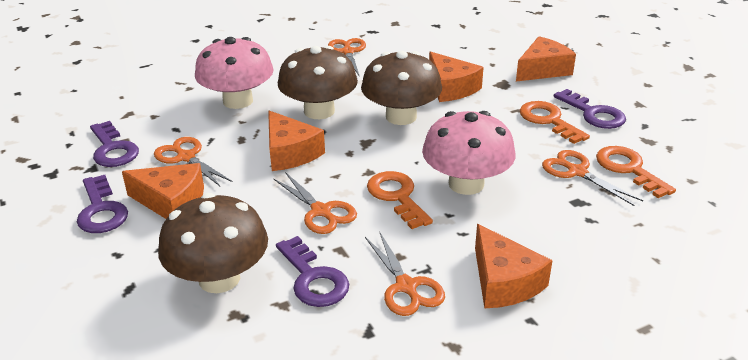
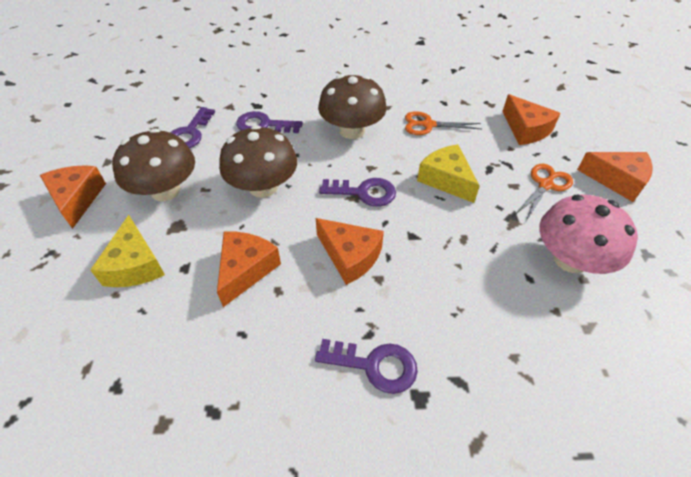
orange key: 3 -> 0
orange scissors: 5 -> 2
pink mushroom: 2 -> 1
yellow cheese: 0 -> 2

